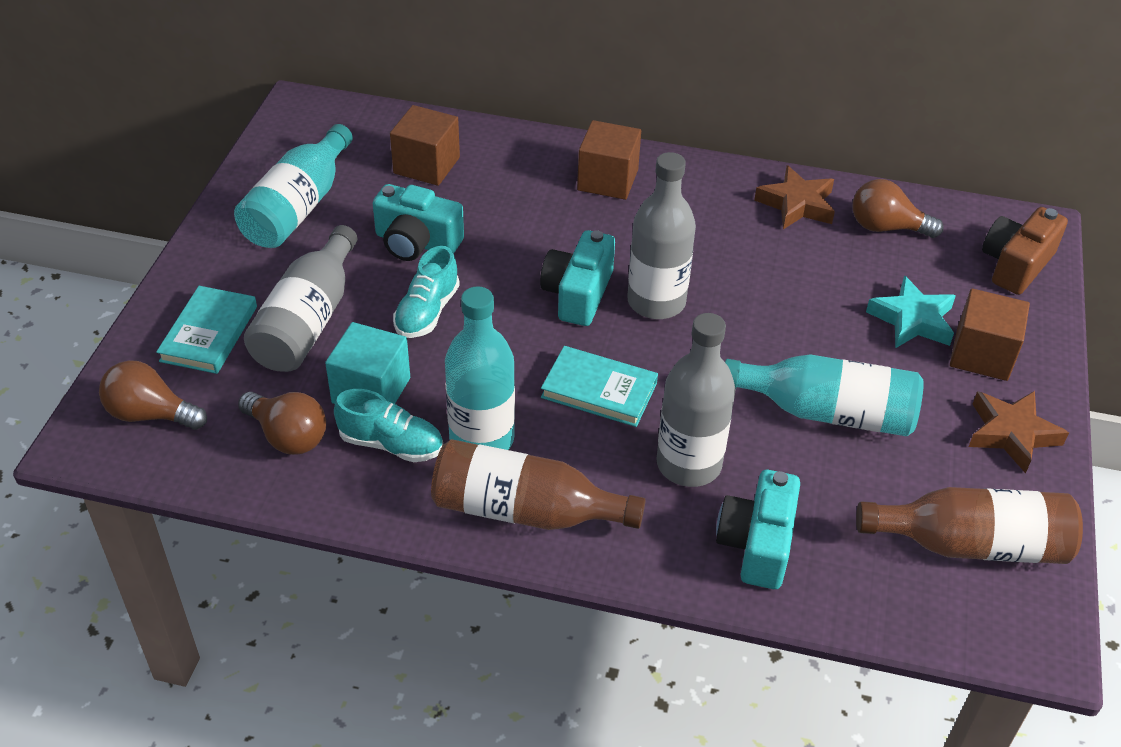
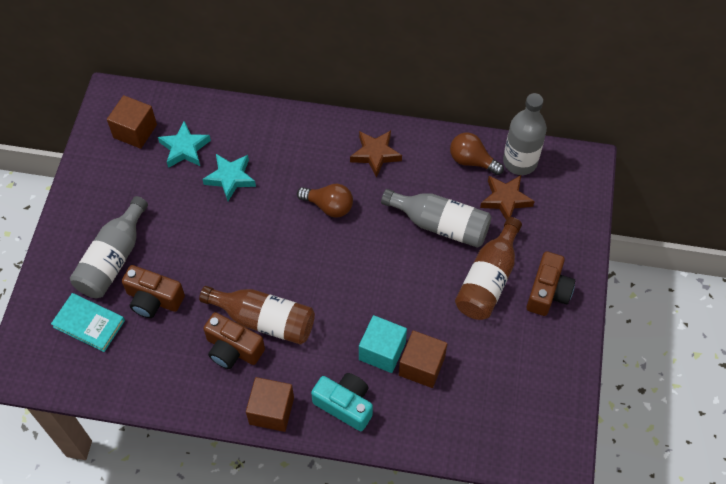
brown camera: 1 -> 3
brown light bulb: 3 -> 2
turquoise book: 2 -> 1
turquoise bottle: 3 -> 0
turquoise camera: 3 -> 1
turquoise shoe: 2 -> 0
turquoise star: 1 -> 2

